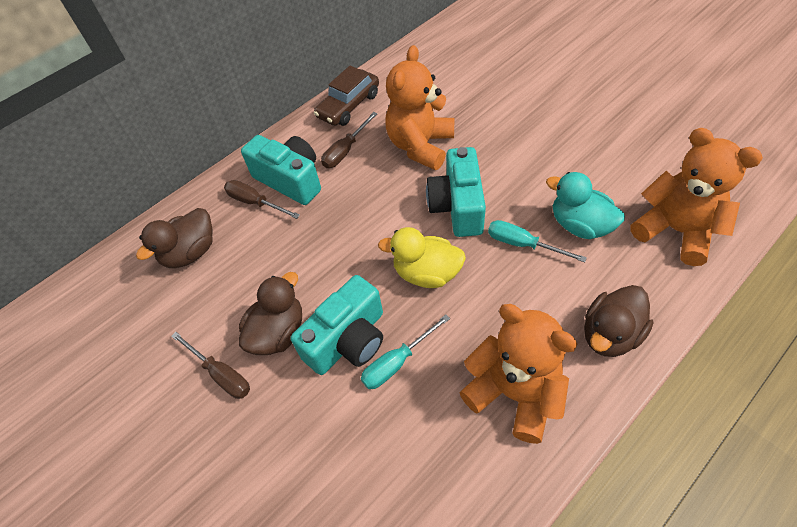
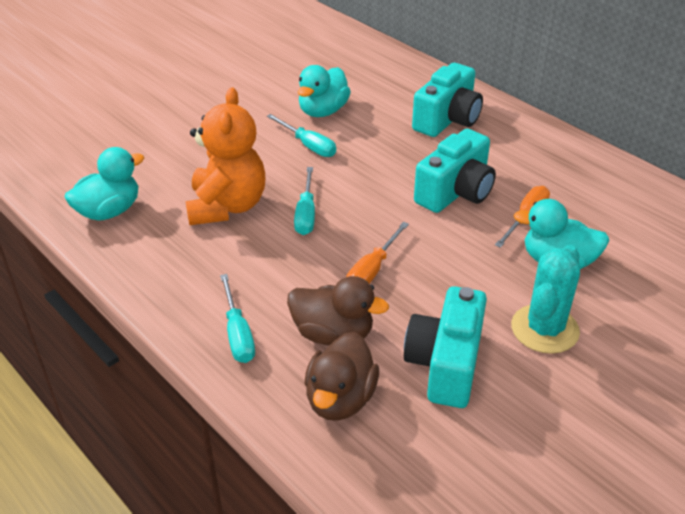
brown car: 1 -> 0
brown duck: 3 -> 2
brown screwdriver: 3 -> 0
orange screwdriver: 0 -> 2
orange teddy bear: 3 -> 1
turquoise cactus: 0 -> 1
turquoise duck: 1 -> 3
turquoise screwdriver: 2 -> 3
yellow duck: 1 -> 0

